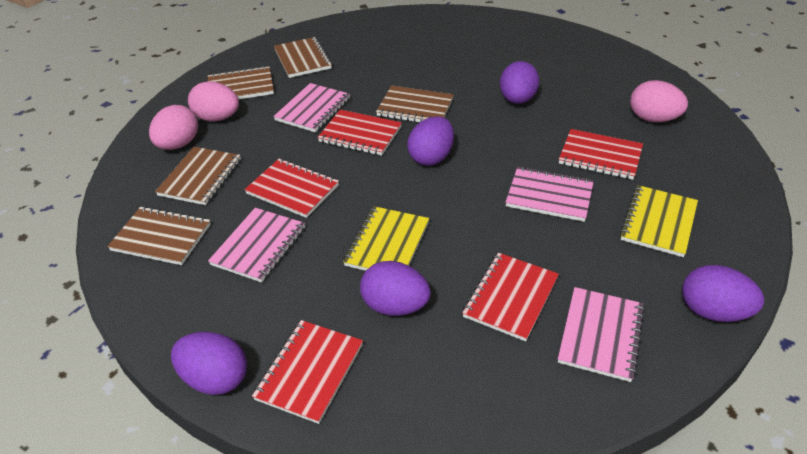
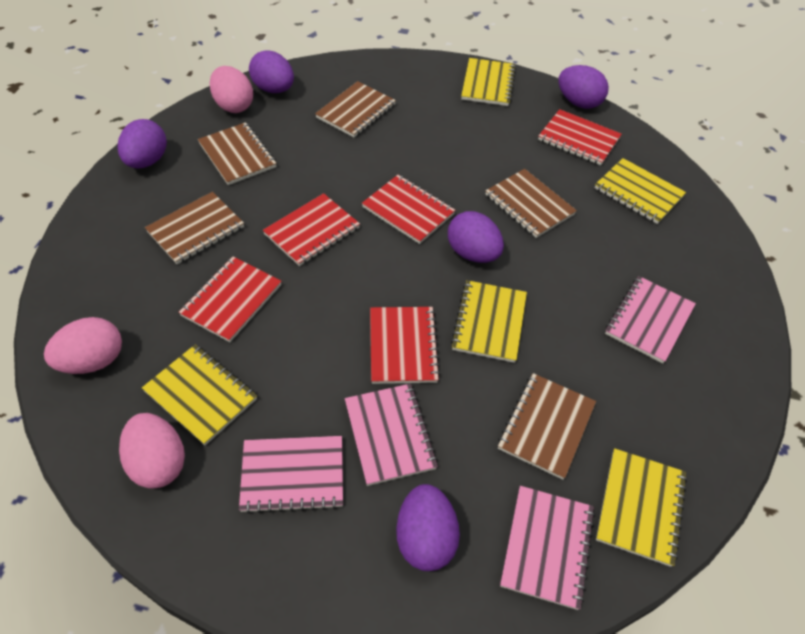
yellow notebook: 2 -> 5

